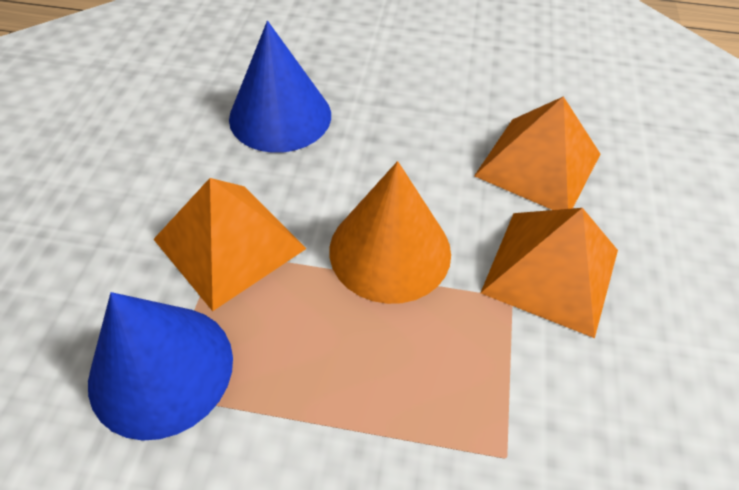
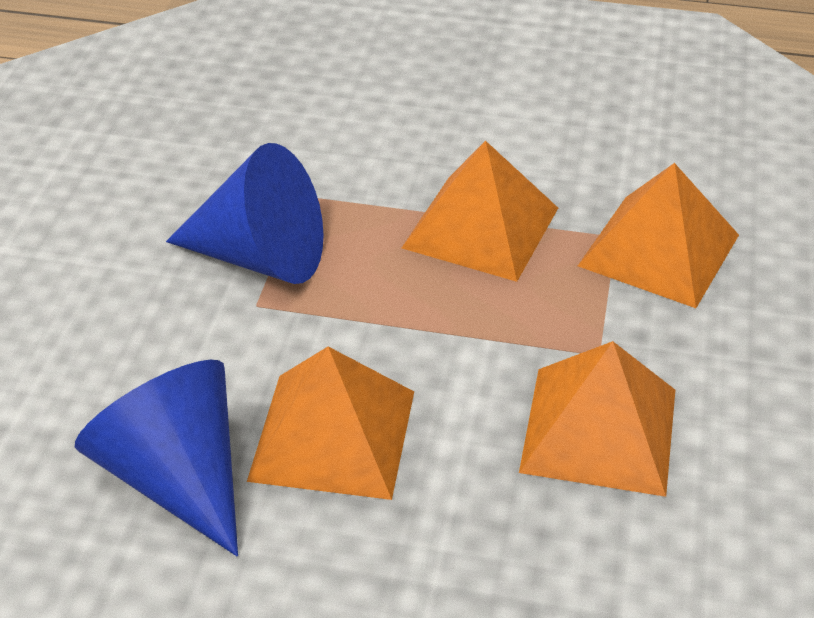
orange cone: 1 -> 0
orange pyramid: 3 -> 4

